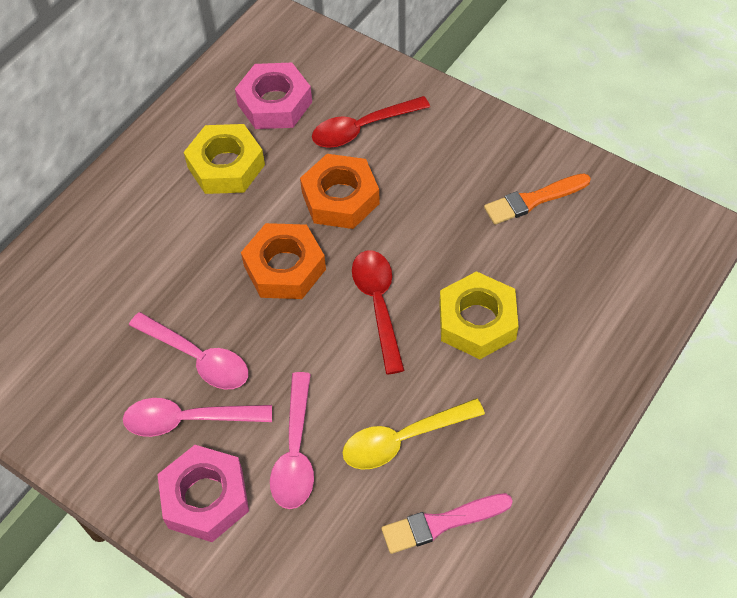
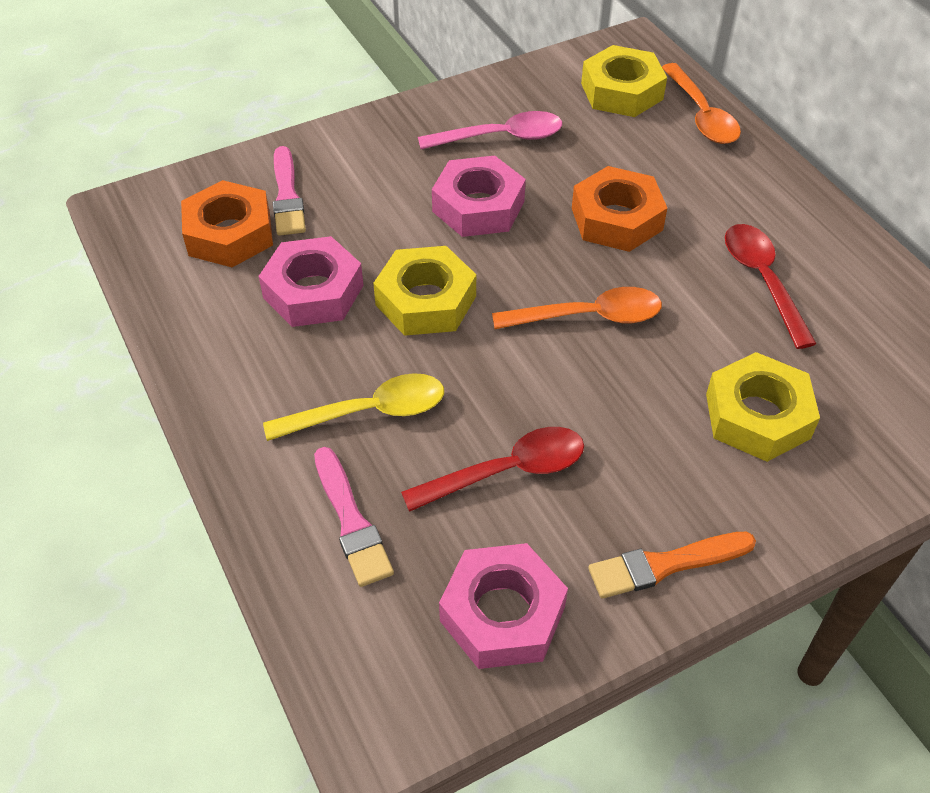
orange spoon: 0 -> 2
pink brush: 1 -> 2
pink nut: 2 -> 3
pink spoon: 3 -> 1
yellow nut: 2 -> 3

